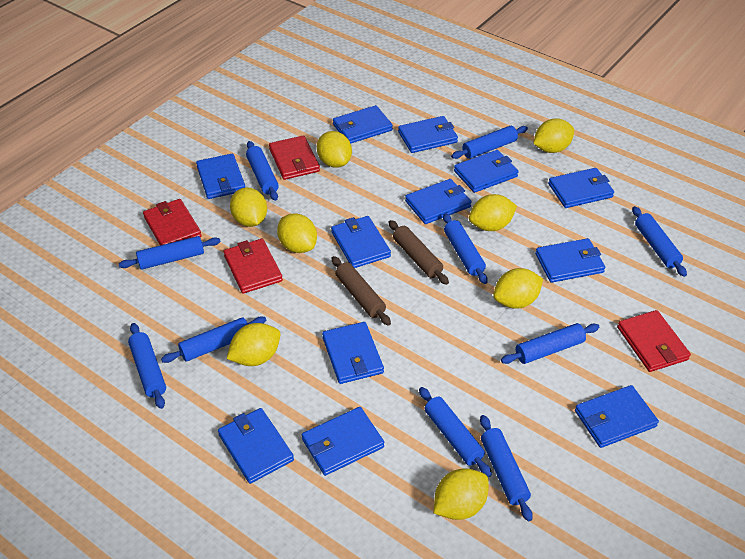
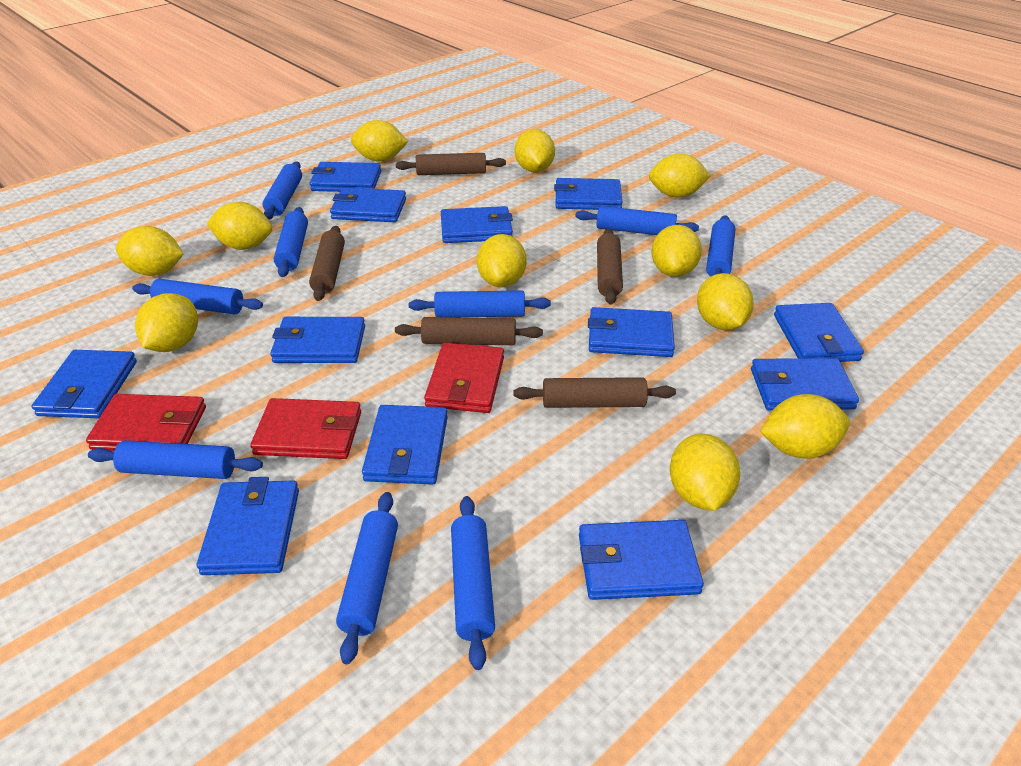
blue rolling pin: 10 -> 9
brown rolling pin: 2 -> 5
red wallet: 4 -> 3
yellow lemon: 8 -> 11

